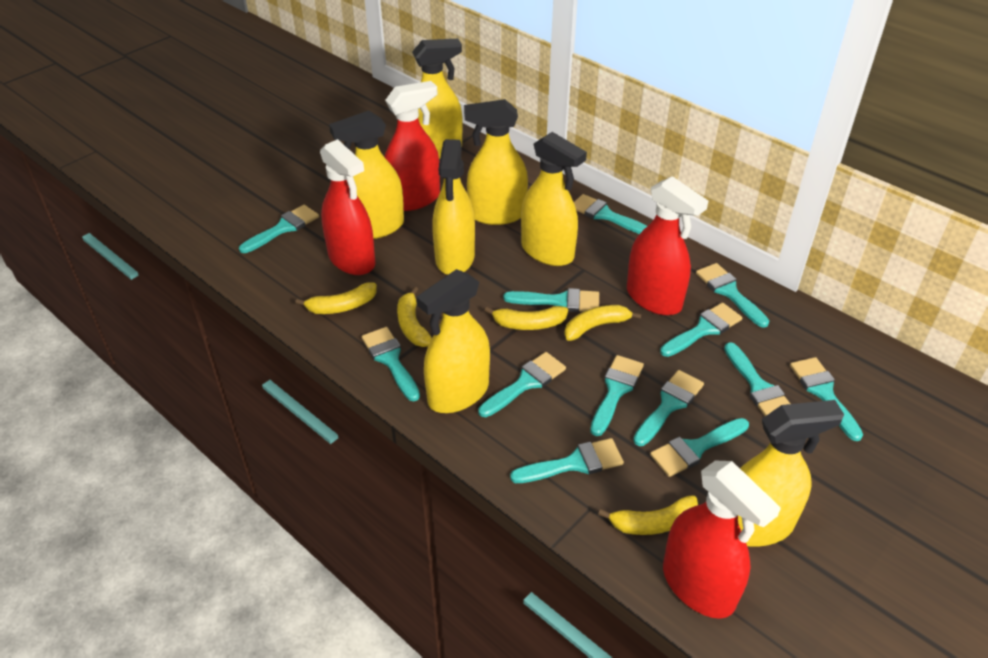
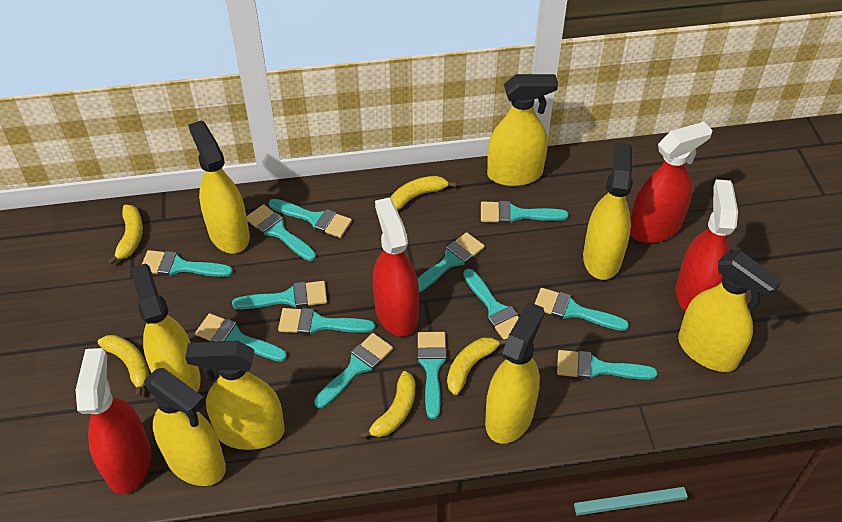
yellow spray bottle: 7 -> 8

